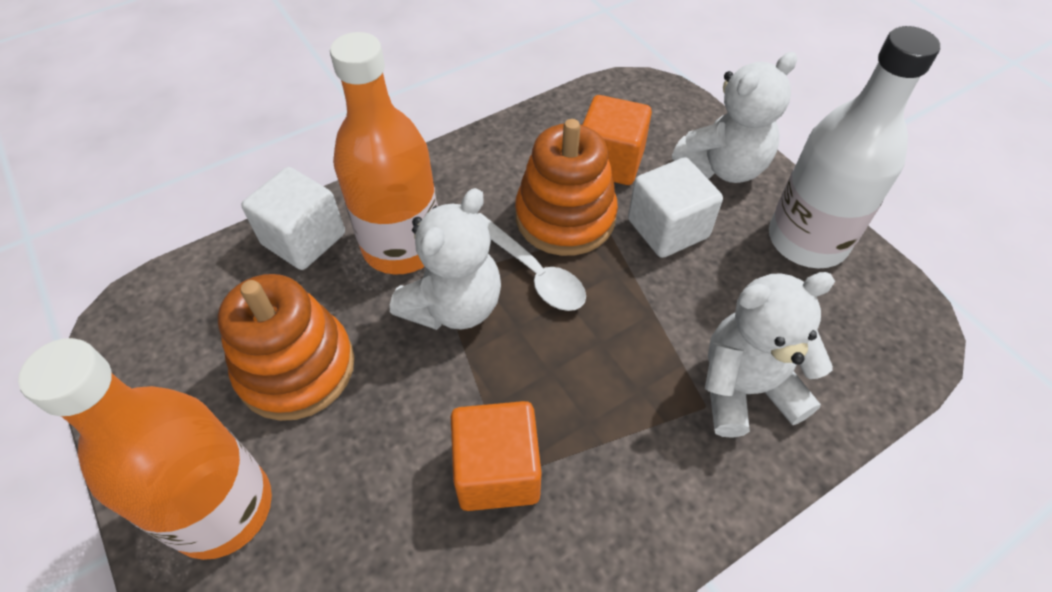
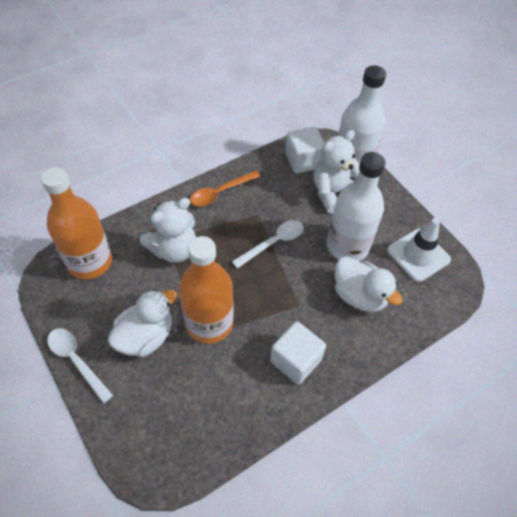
orange cube: 2 -> 0
orange spoon: 0 -> 1
orange stacking toy: 2 -> 0
white bottle: 1 -> 2
white duck: 0 -> 2
white spoon: 1 -> 2
white teddy bear: 3 -> 2
white traffic cone: 0 -> 1

